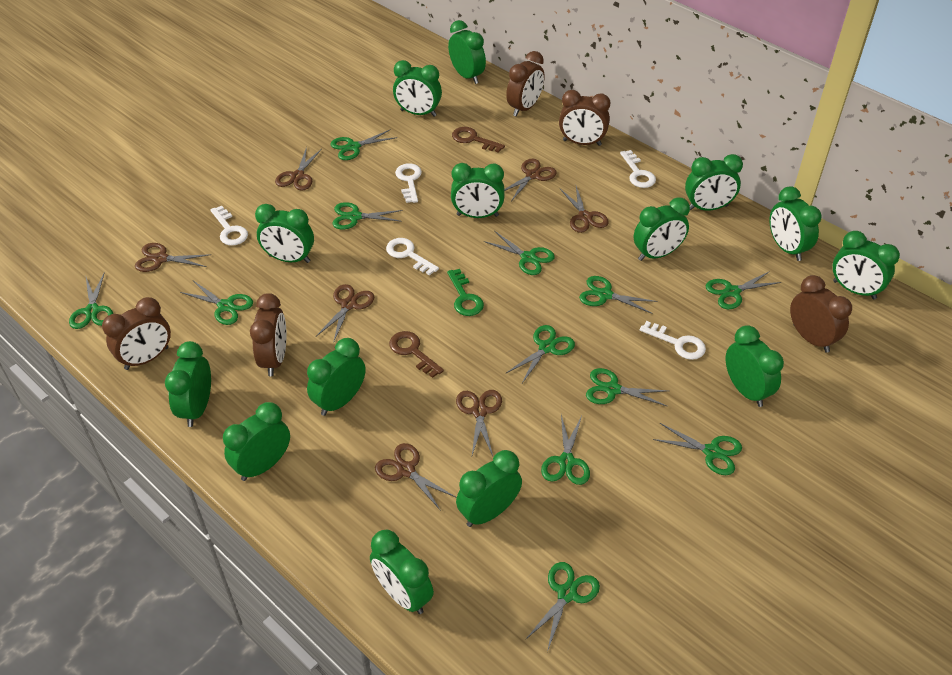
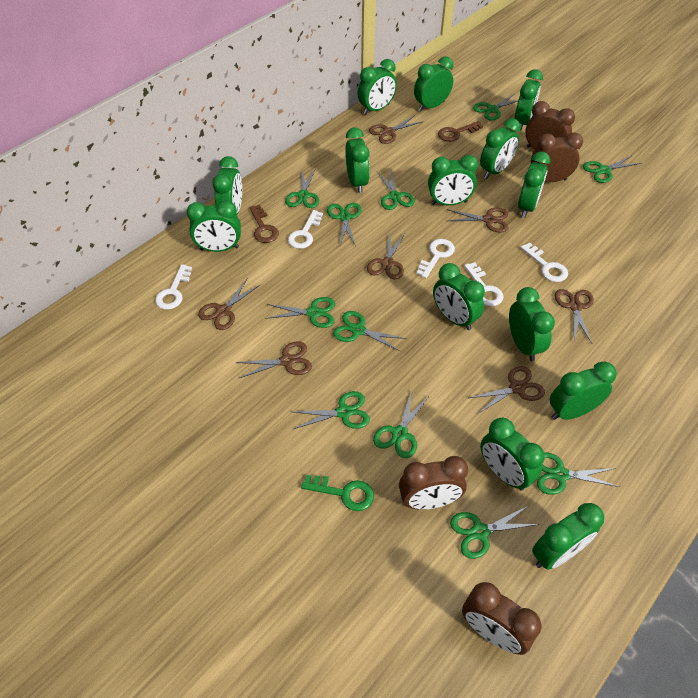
brown clock: 5 -> 4
green scissors: 12 -> 11

